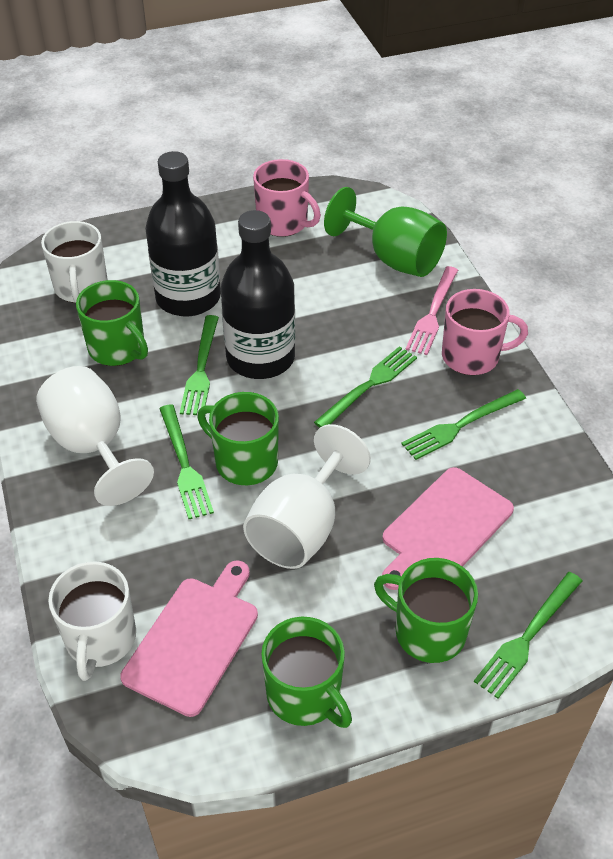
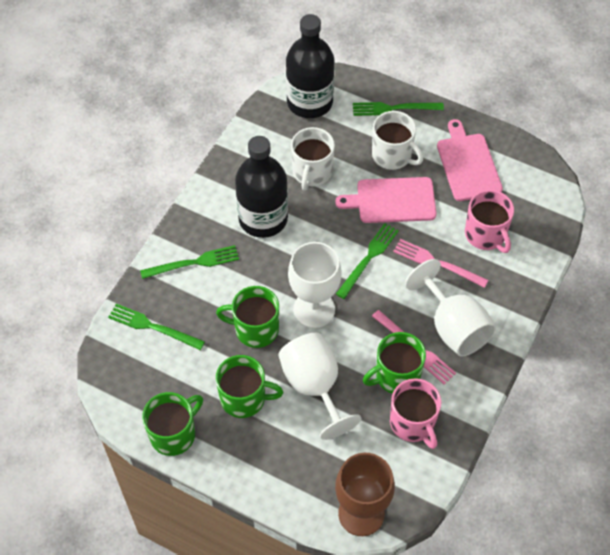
brown goblet: 0 -> 1
green fork: 5 -> 4
green goblet: 1 -> 0
pink fork: 1 -> 2
white goblet: 2 -> 3

